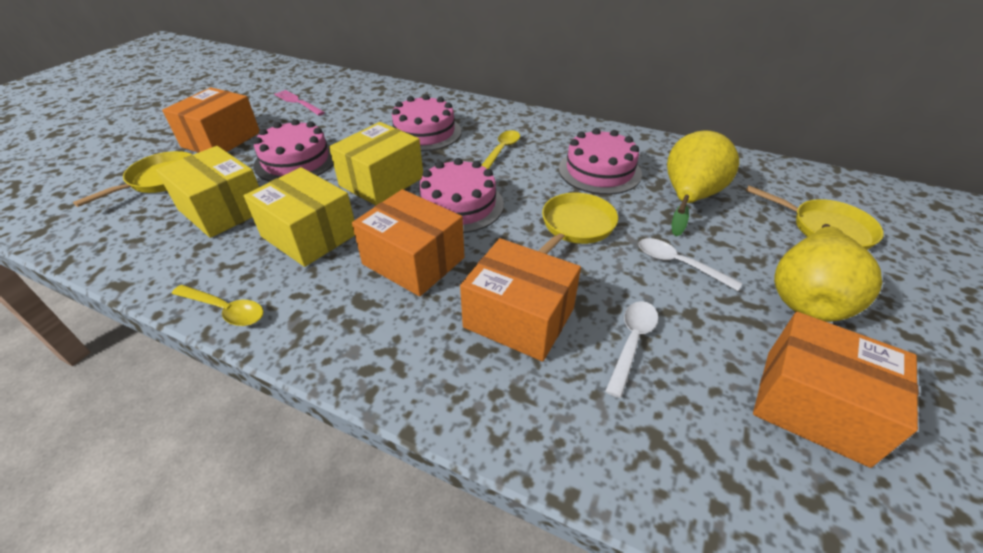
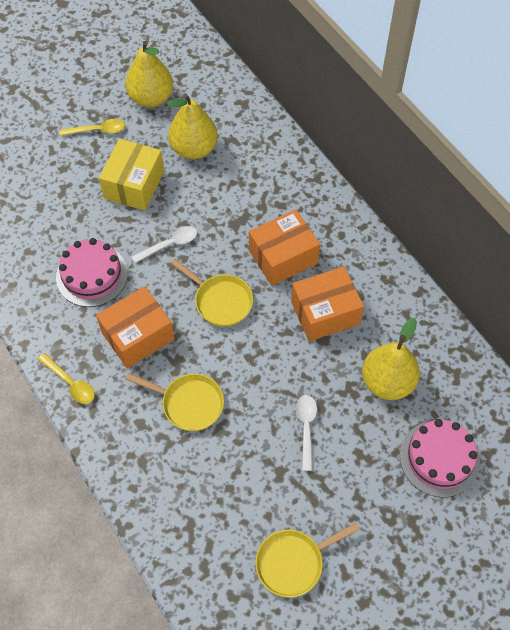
orange box: 4 -> 3
pink cake: 4 -> 2
pink fork: 1 -> 0
yellow box: 3 -> 1
yellow pear: 2 -> 3

